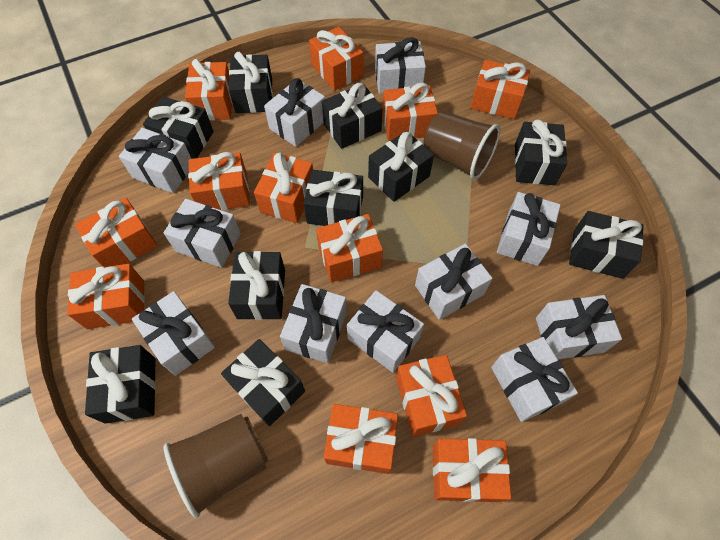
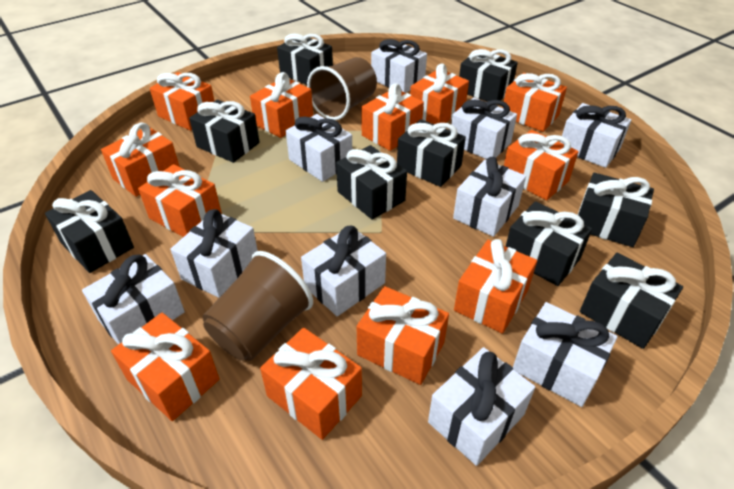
black gift: 10 -> 9
white gift: 11 -> 10

